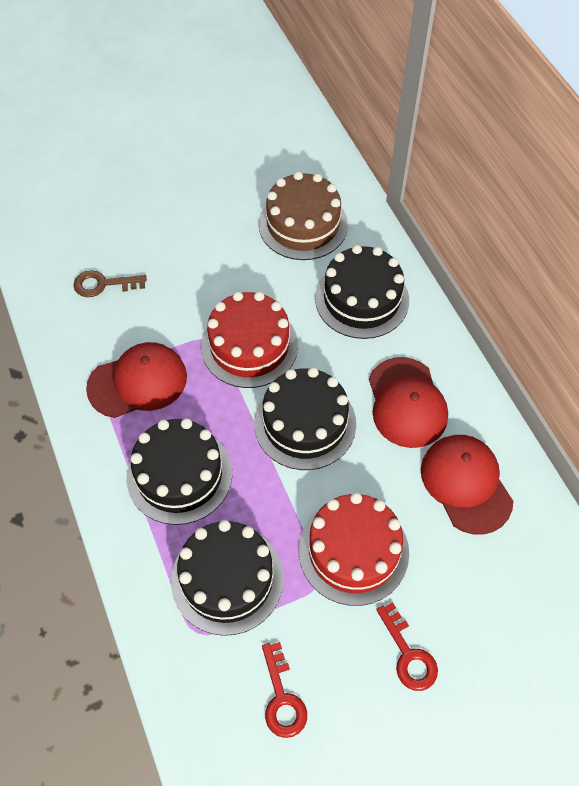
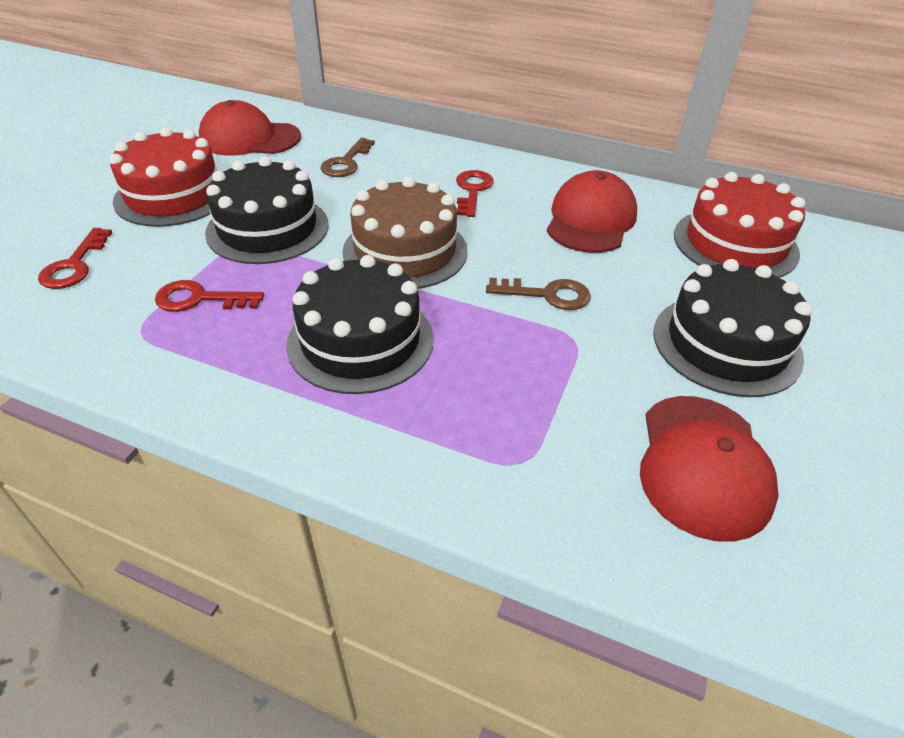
black cake: 4 -> 3
brown key: 1 -> 2
red key: 2 -> 3

